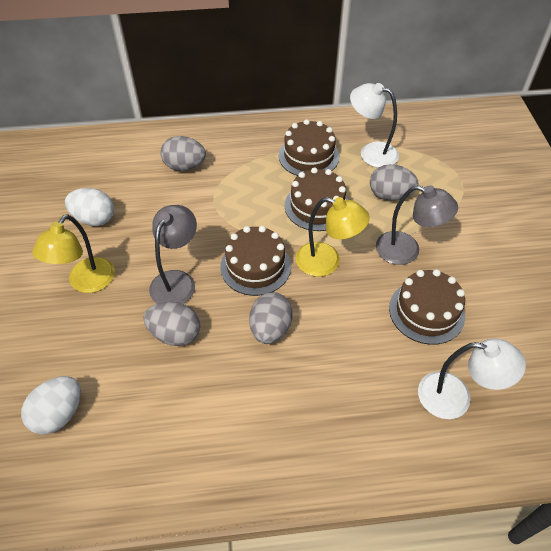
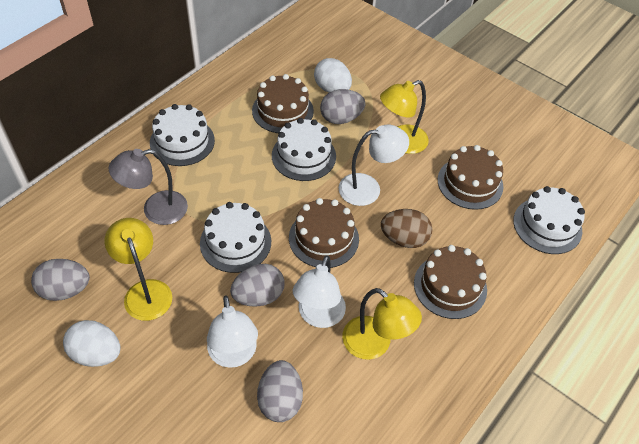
brown egg: 0 -> 1
grey lamp: 2 -> 1
white cake: 0 -> 4
white lamp: 2 -> 3
yellow lamp: 2 -> 3

